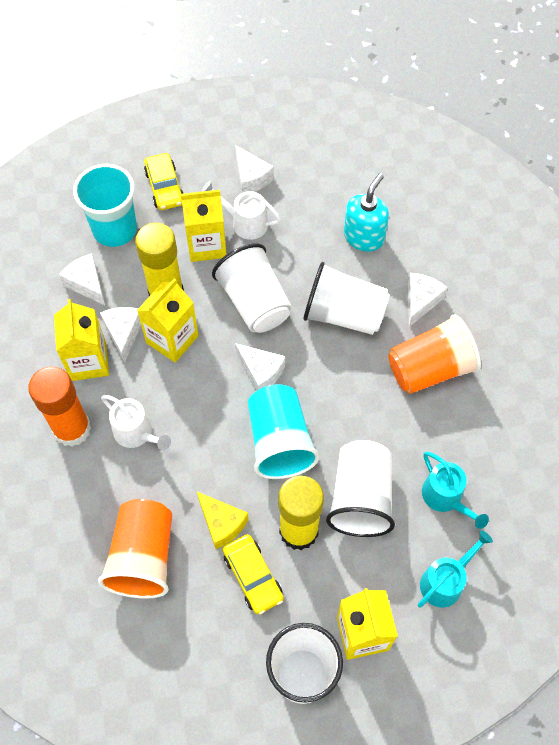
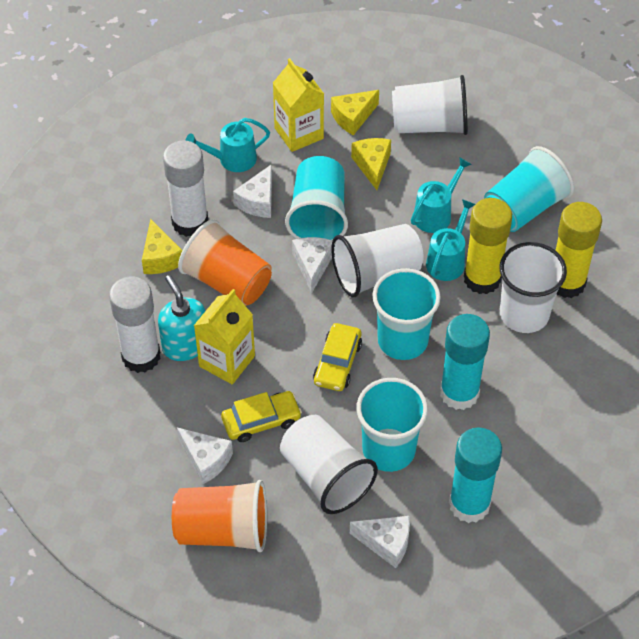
orange glue stick: 1 -> 0
turquoise cup: 2 -> 4
turquoise glue stick: 0 -> 2
turquoise watering can: 2 -> 3
white cheese: 5 -> 4
white glue stick: 0 -> 2
white watering can: 2 -> 0
yellow carton: 4 -> 2
yellow cheese: 1 -> 3

